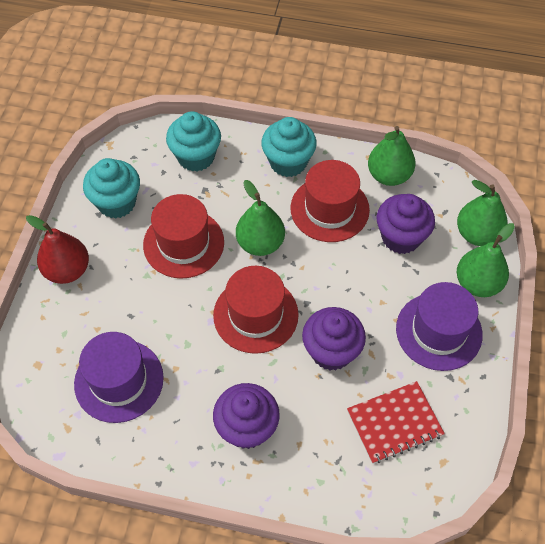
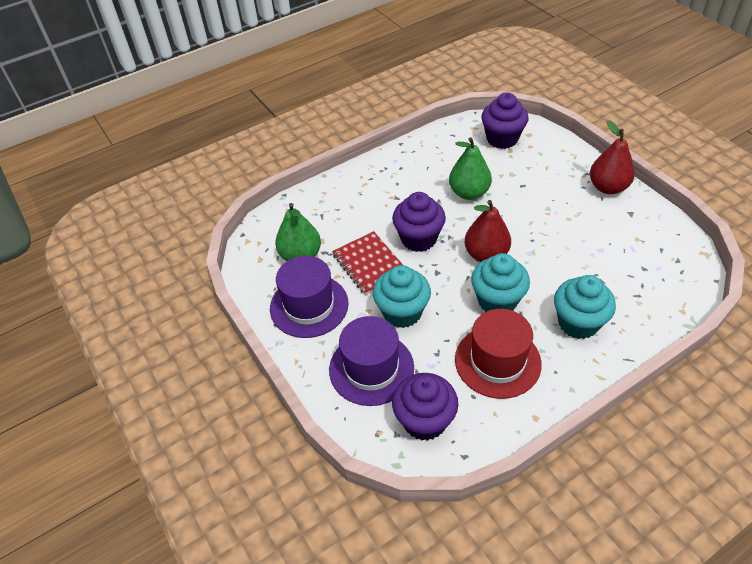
green pear: 4 -> 2
red hat: 3 -> 1
red pear: 1 -> 2

